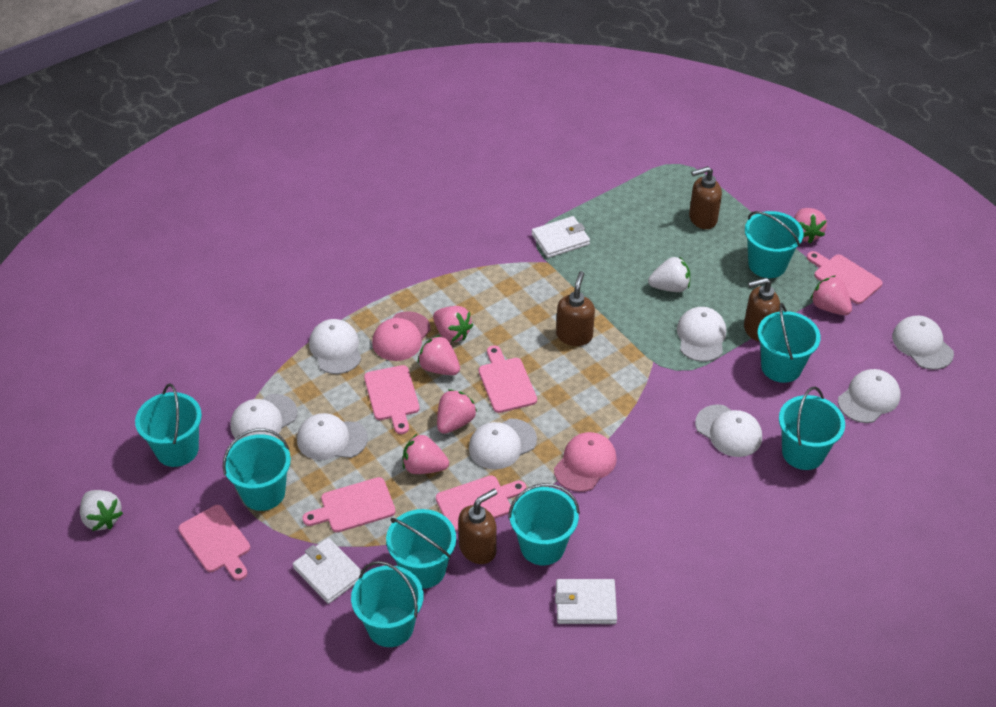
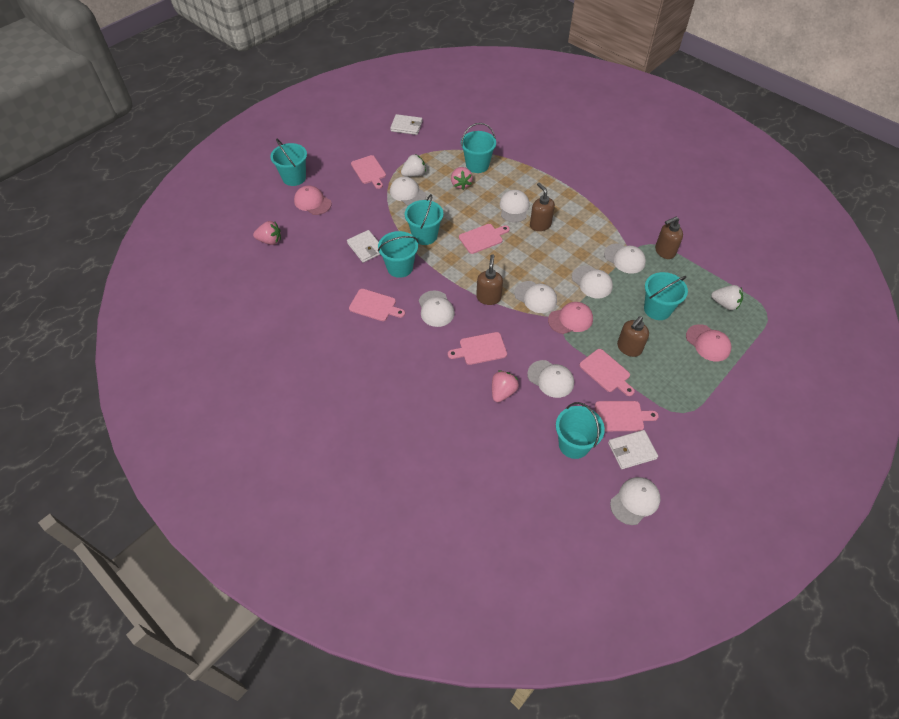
pink cap: 2 -> 3
pink strawberry: 6 -> 3
turquoise bucket: 8 -> 6

